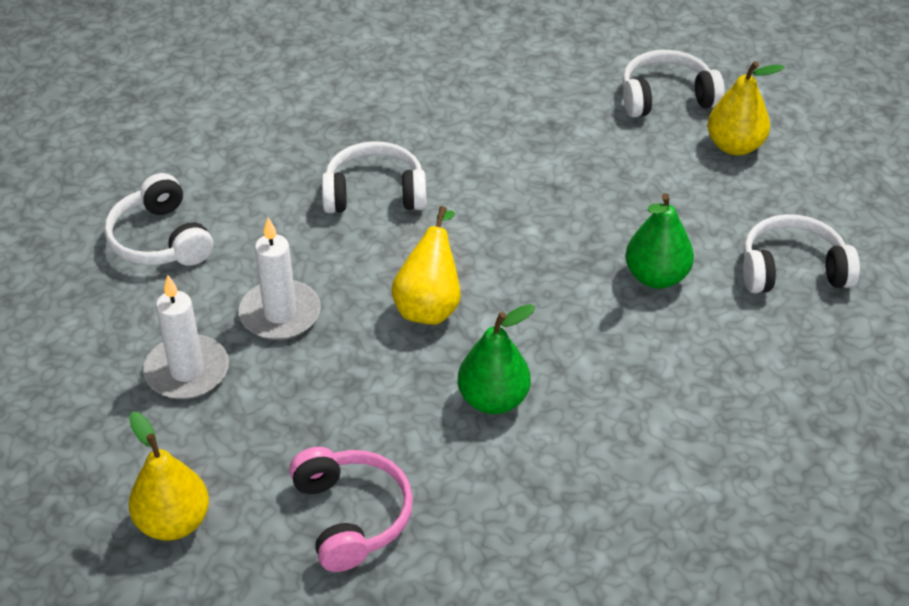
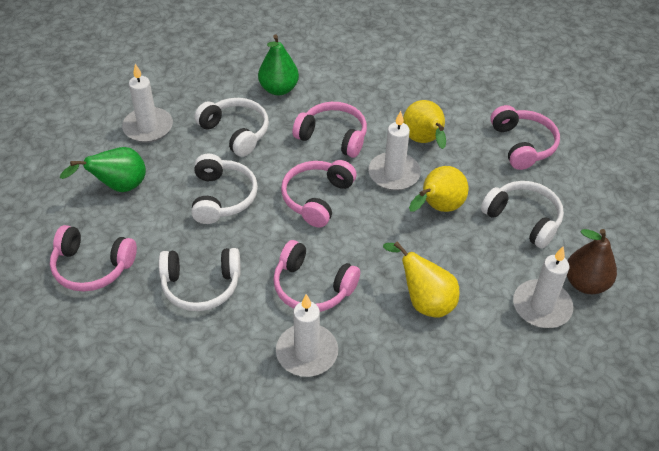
brown pear: 0 -> 1
pink headphones: 1 -> 5
white candle: 2 -> 4

